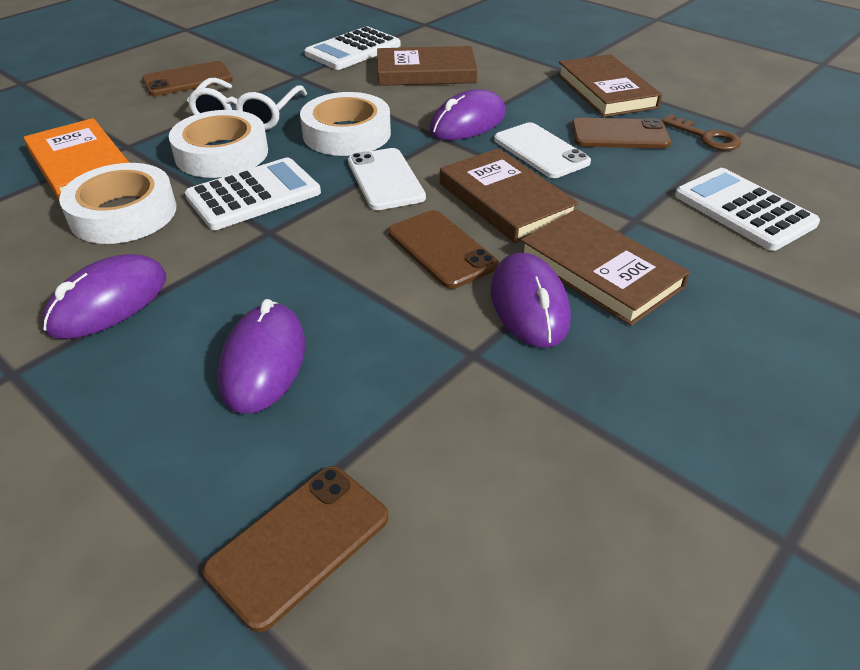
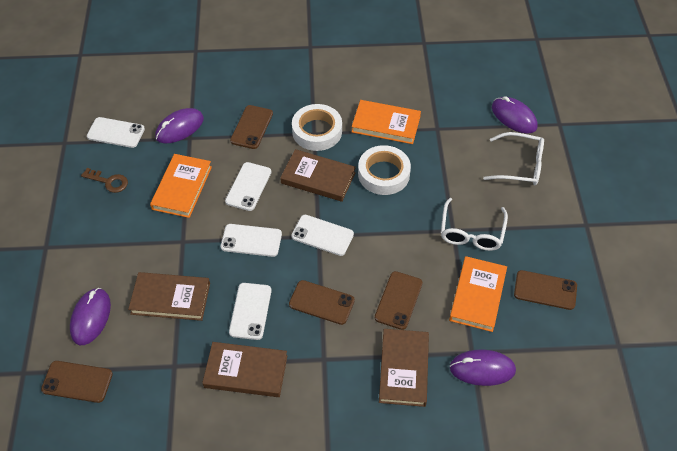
brown phone: 4 -> 5
orange book: 1 -> 3
white calculator: 3 -> 0
white glasses: 1 -> 2
white phone: 2 -> 5
white tape: 3 -> 2

